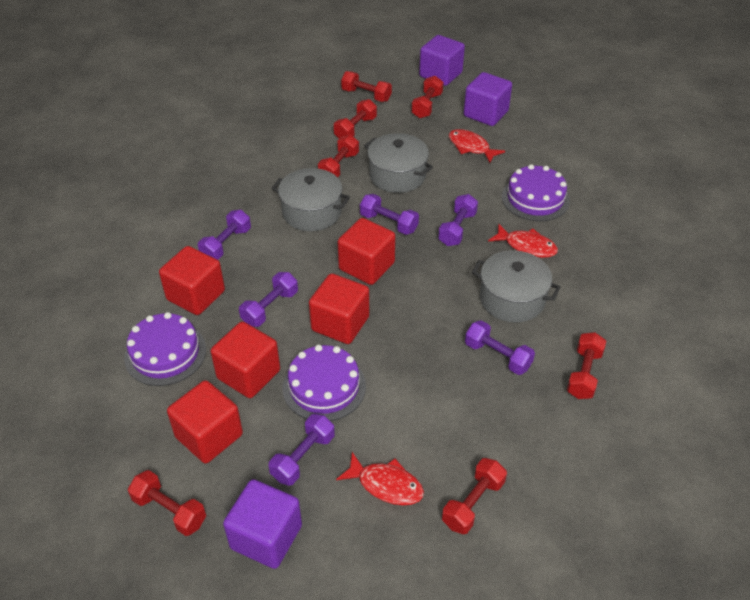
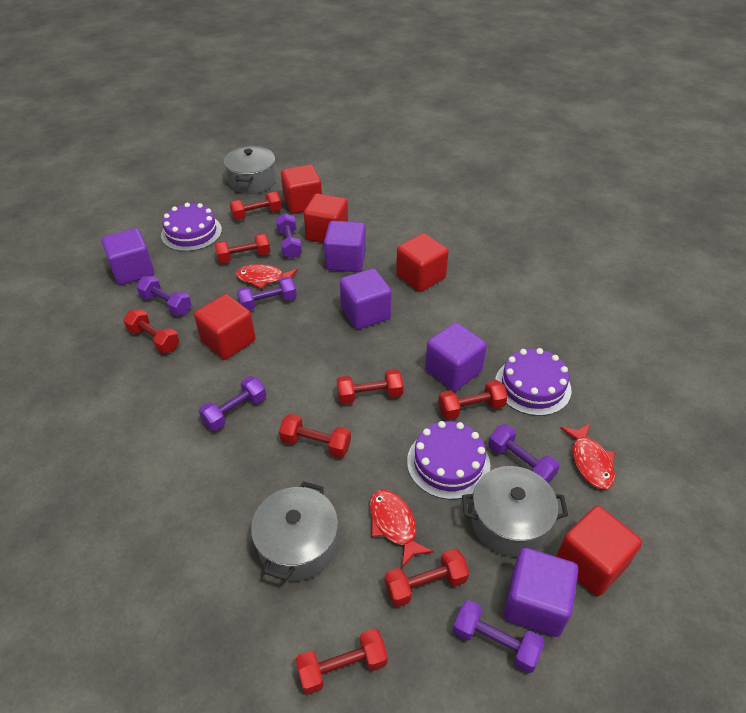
purple cube: 3 -> 5
red dumbbell: 7 -> 8

